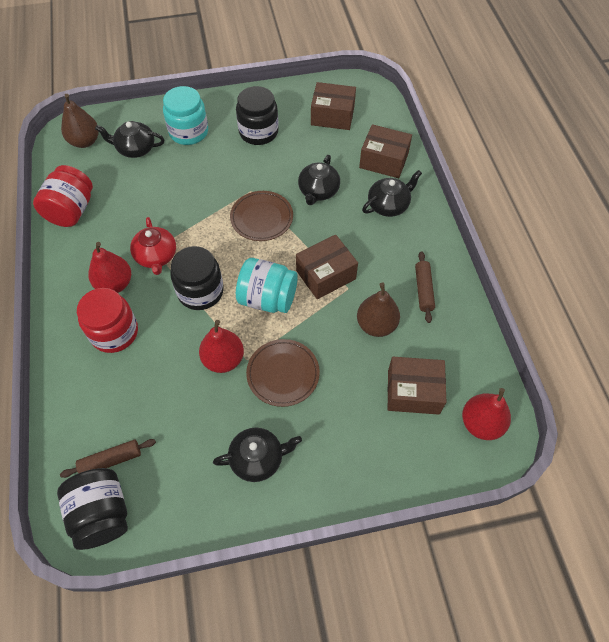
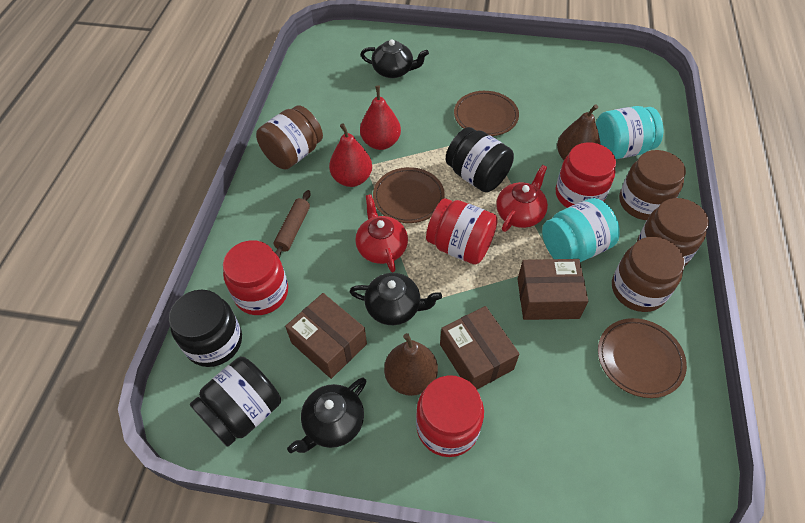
black teapot: 4 -> 3
brown box: 4 -> 3
brown jar: 0 -> 4
brown plate: 2 -> 3
brown rolling pin: 2 -> 1
red jar: 2 -> 4
red pear: 3 -> 2
red teapot: 1 -> 2

